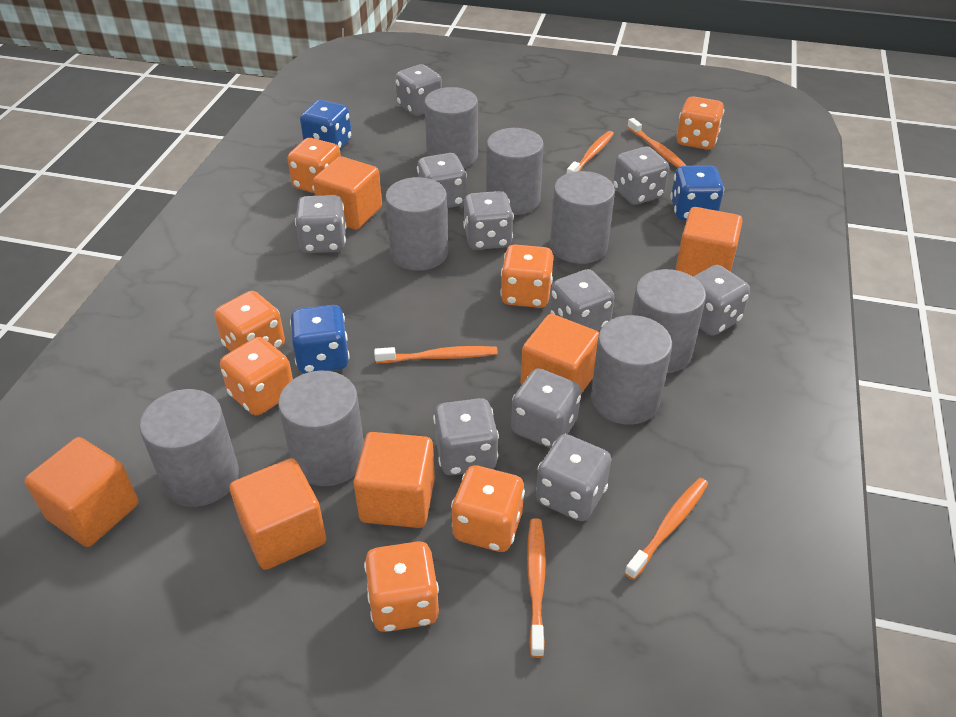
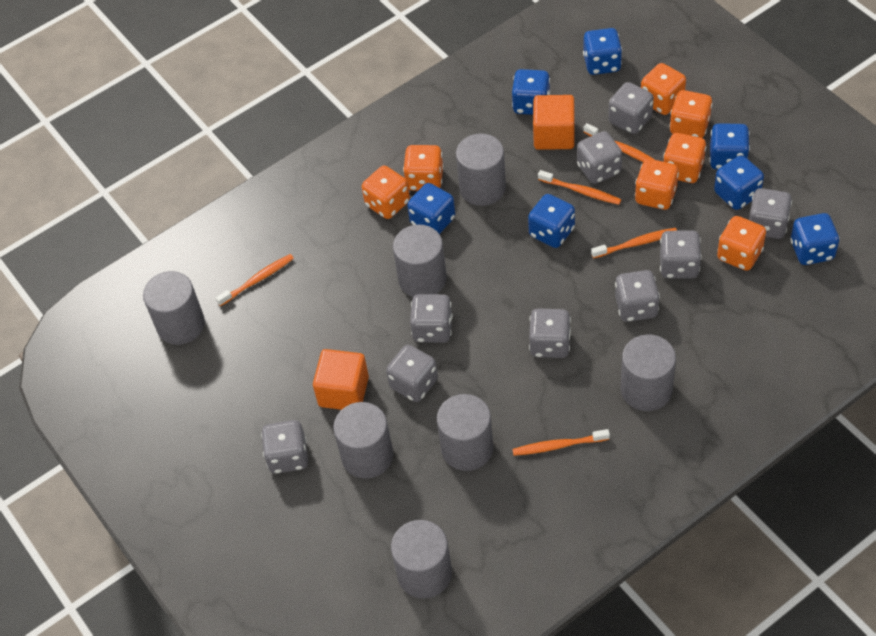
blue dice: 3 -> 7
grey cylinder: 8 -> 7
grey dice: 10 -> 9
orange cube: 6 -> 2

